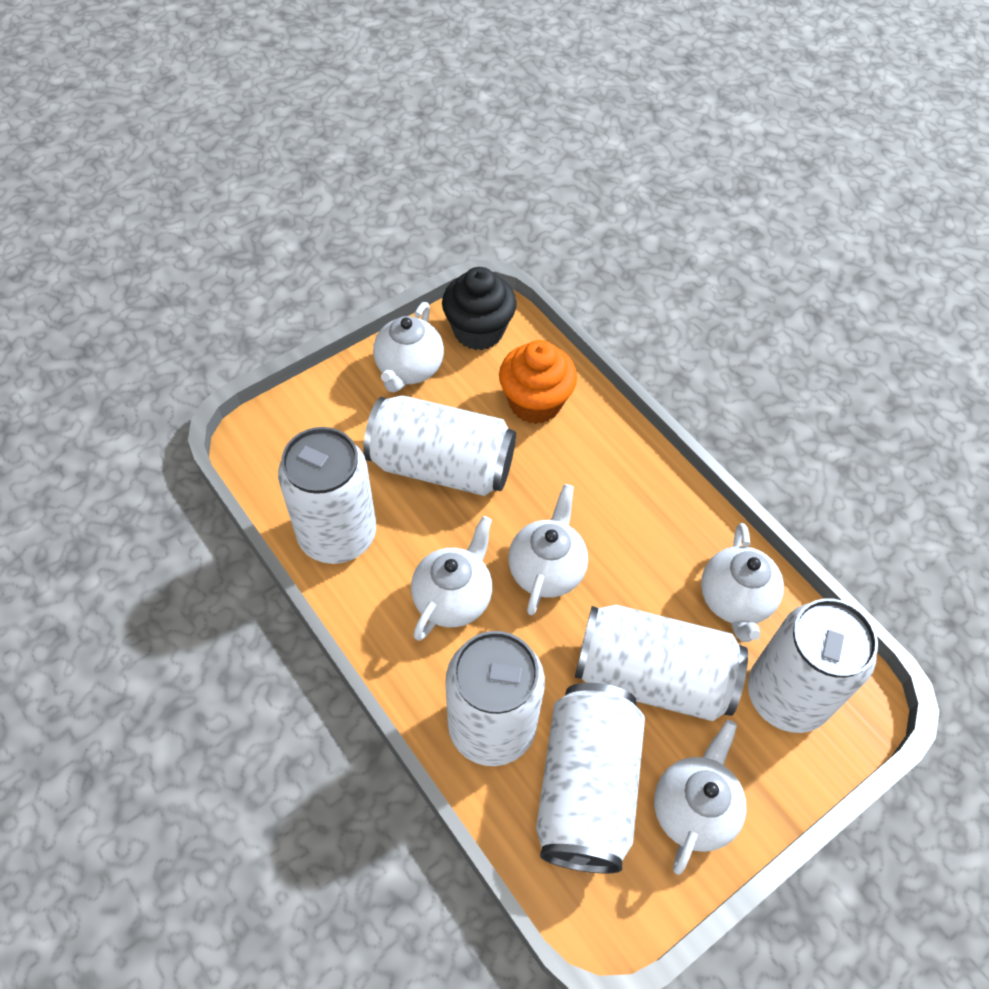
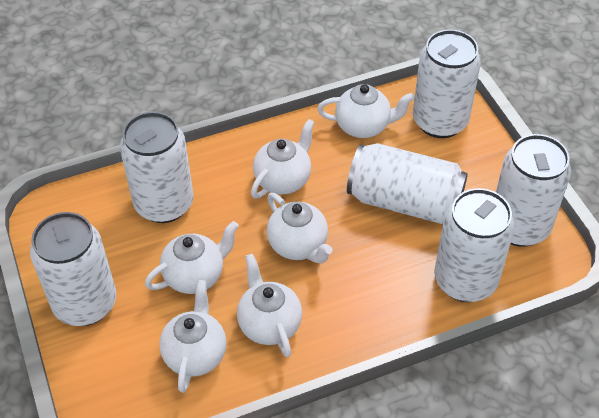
black cupcake: 1 -> 0
orange cupcake: 1 -> 0
white teapot: 5 -> 6

